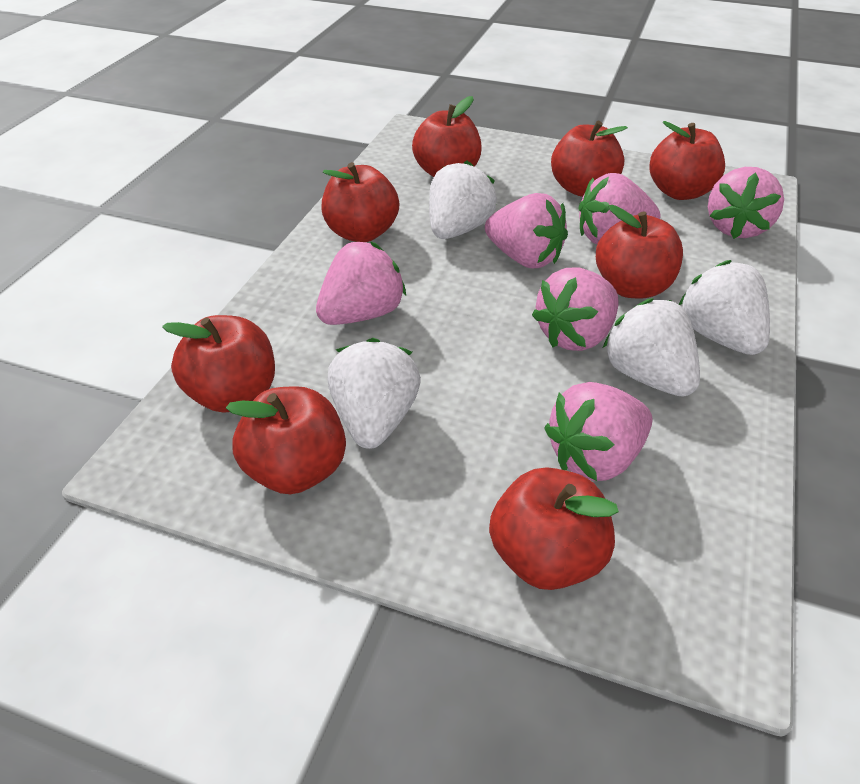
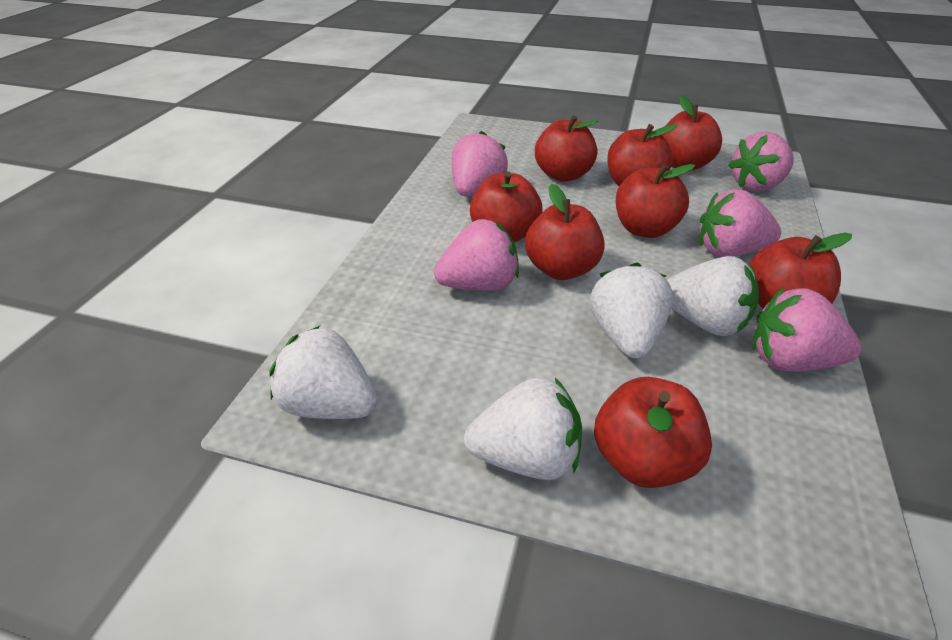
pink strawberry: 6 -> 5

